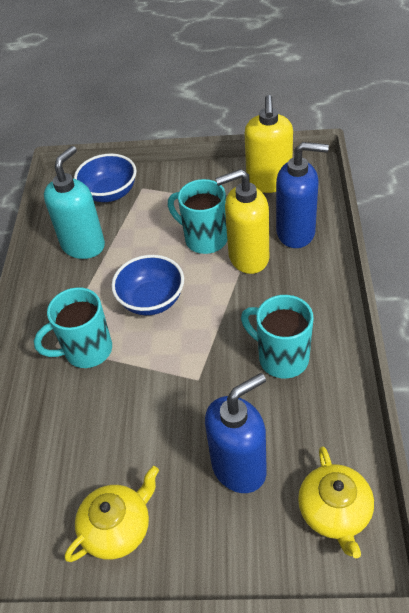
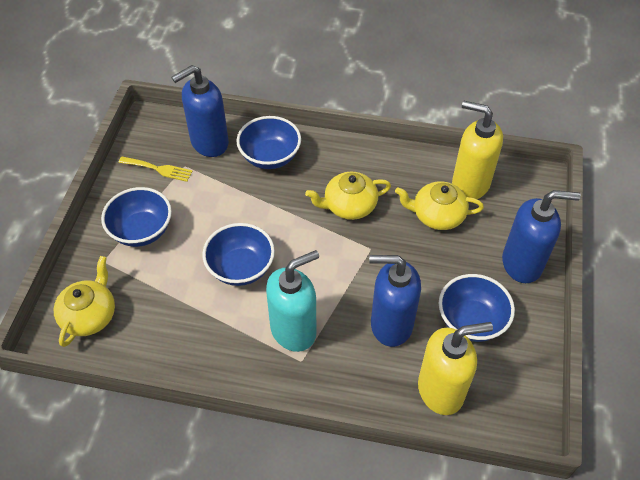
blue bowl: 2 -> 4
blue soap dispenser: 2 -> 3
turquoise mug: 3 -> 0
yellow fork: 0 -> 1
yellow teapot: 2 -> 3

